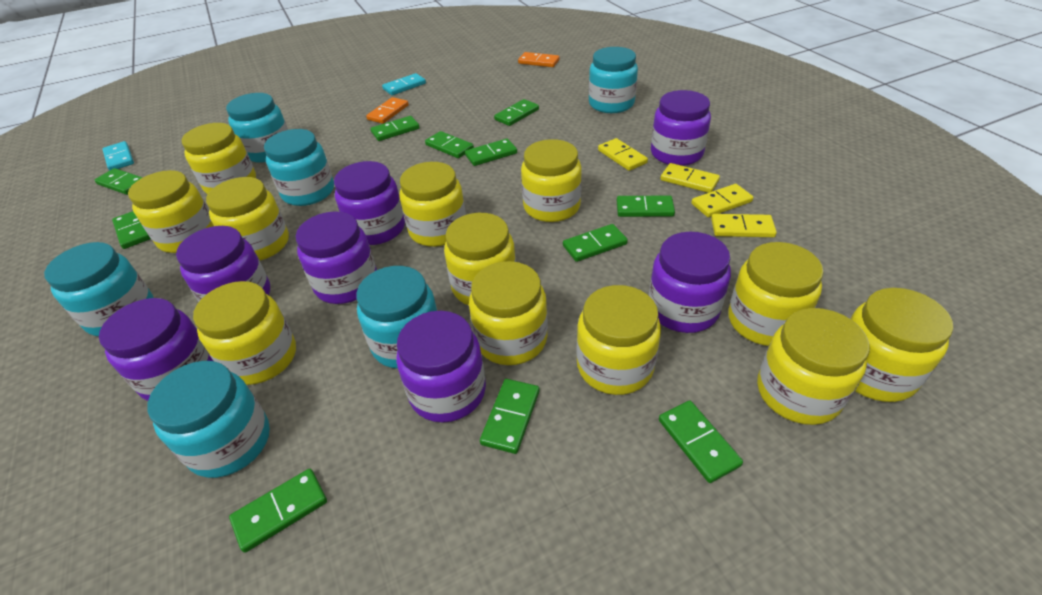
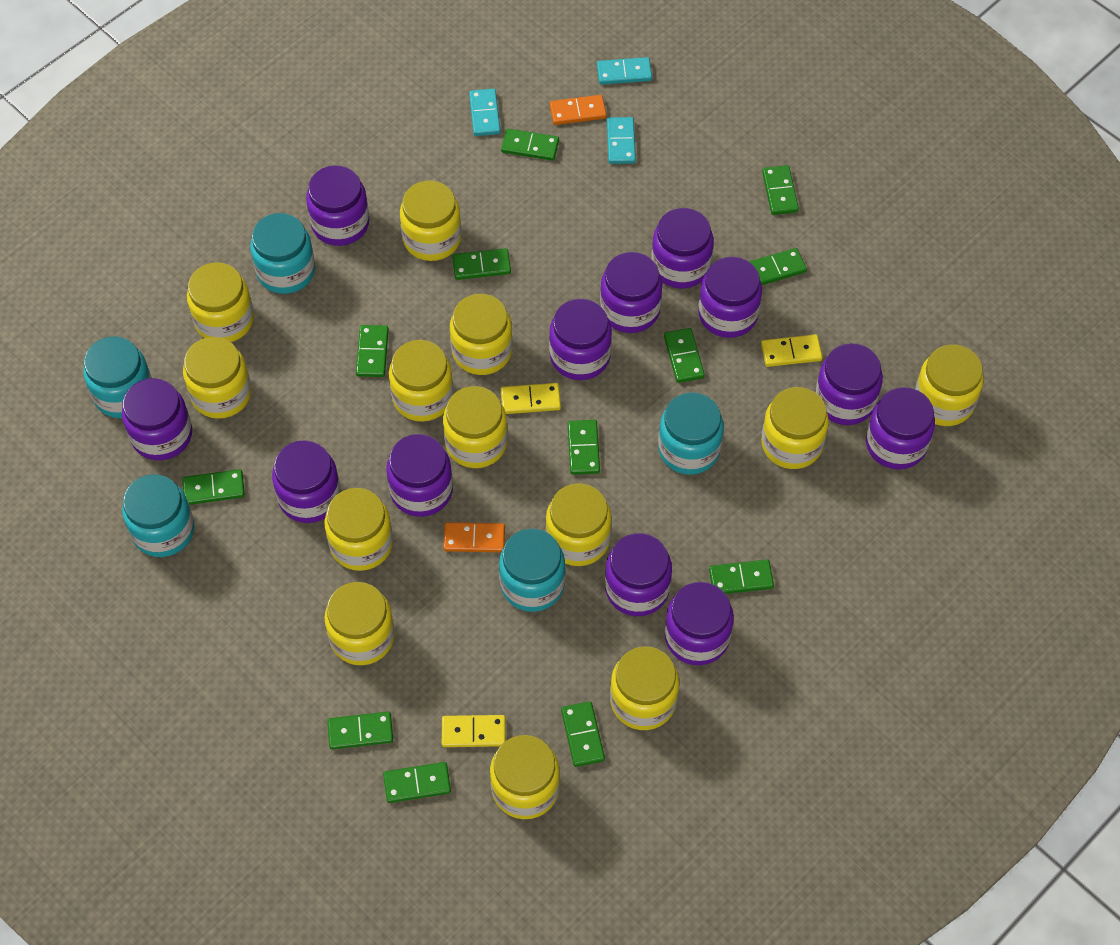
green domino: 11 -> 12
purple jar: 7 -> 12
turquoise domino: 2 -> 3
turquoise jar: 6 -> 5
yellow domino: 4 -> 3
yellow jar: 12 -> 13

